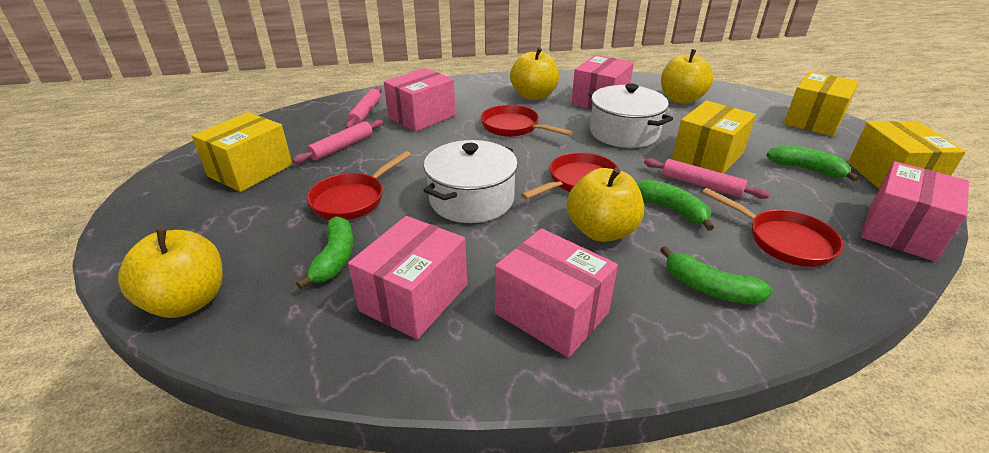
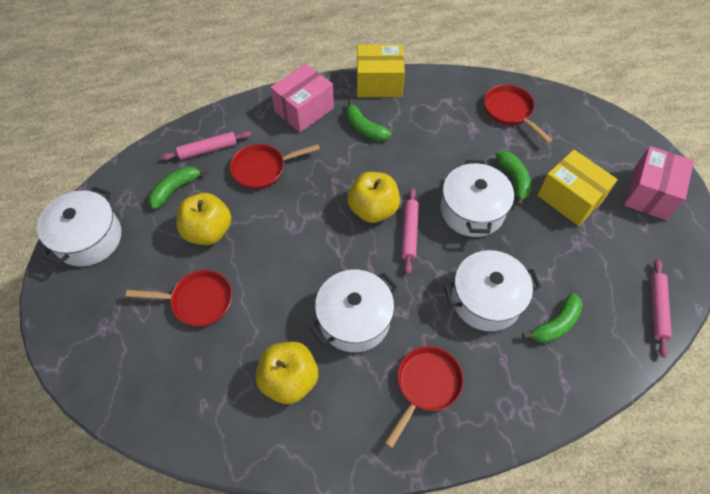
pink box: 5 -> 2
white pot: 2 -> 4
yellow apple: 4 -> 3
yellow box: 4 -> 2

